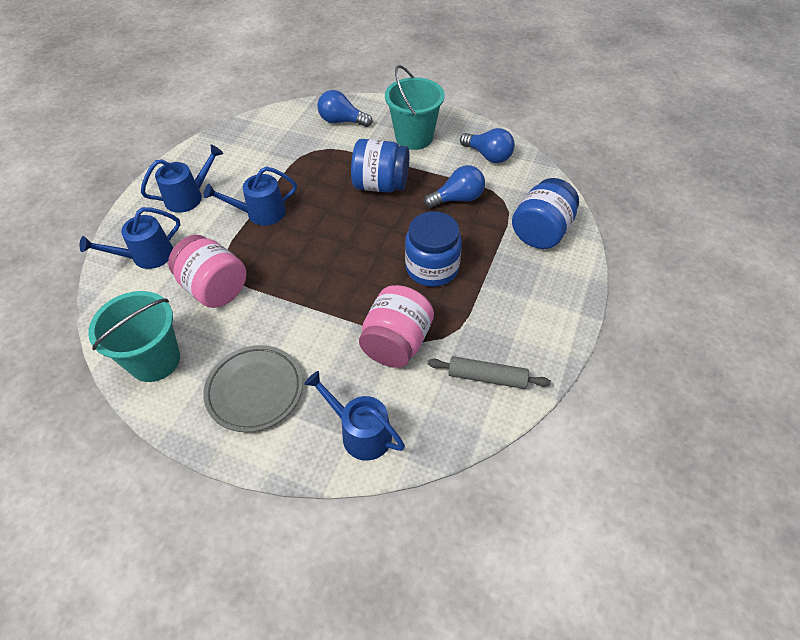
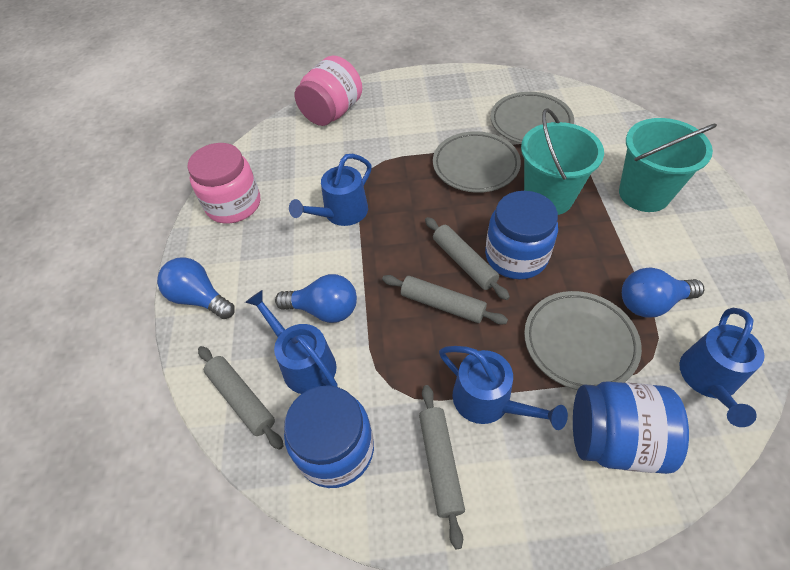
grey plate: 1 -> 3
grey rolling pin: 1 -> 4

